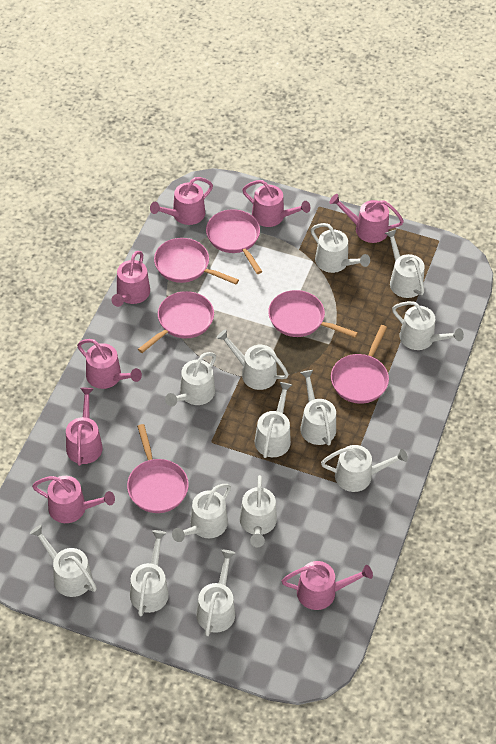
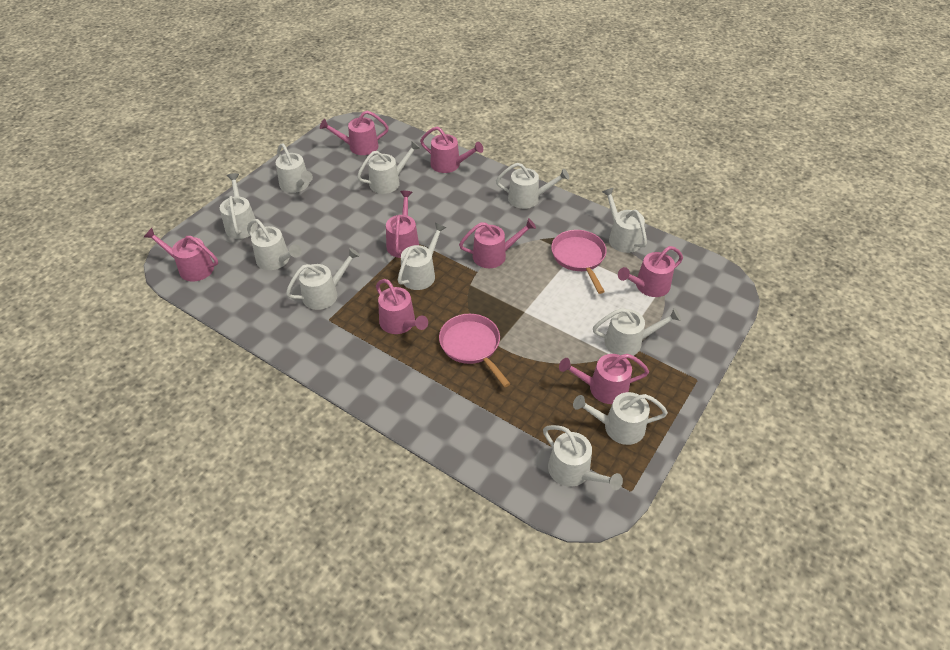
pink pan: 6 -> 2
white watering can: 13 -> 11

